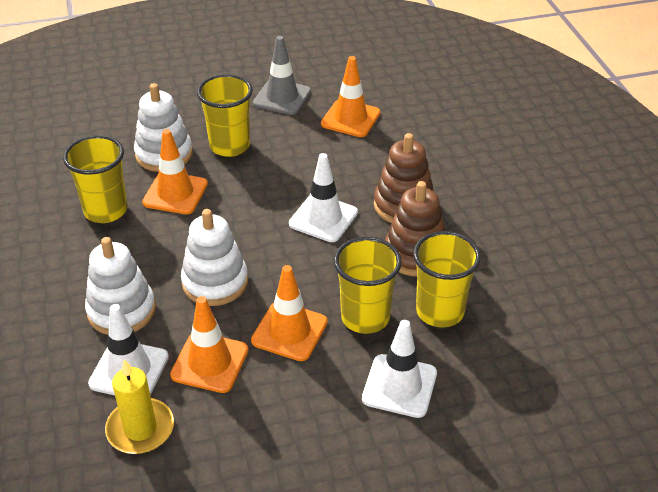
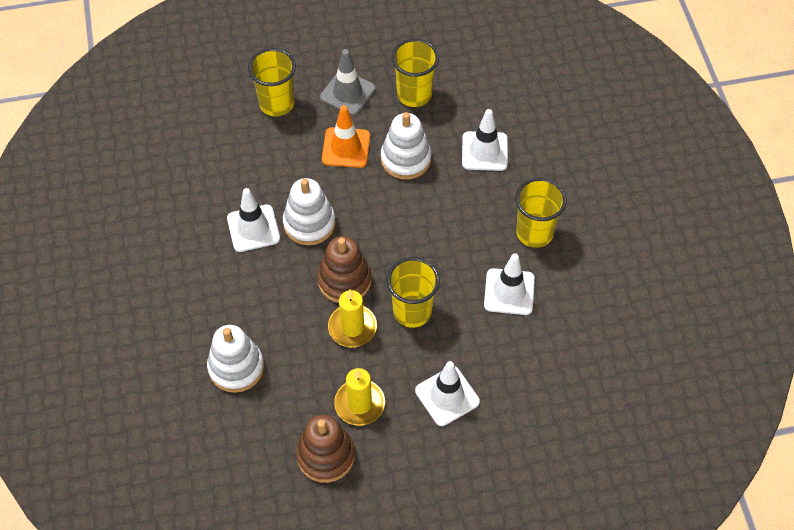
orange traffic cone: 4 -> 1
white traffic cone: 3 -> 4
yellow candle: 1 -> 2

